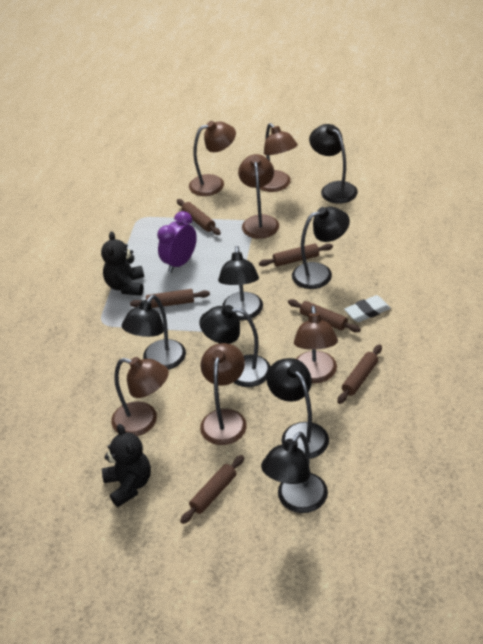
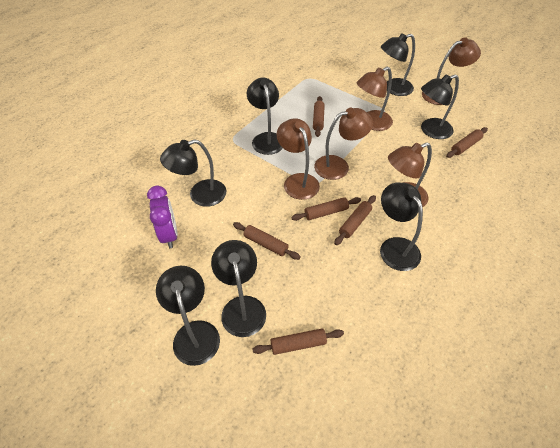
black teddy bear: 2 -> 0
brown lamp: 6 -> 5
white eraser: 1 -> 0

